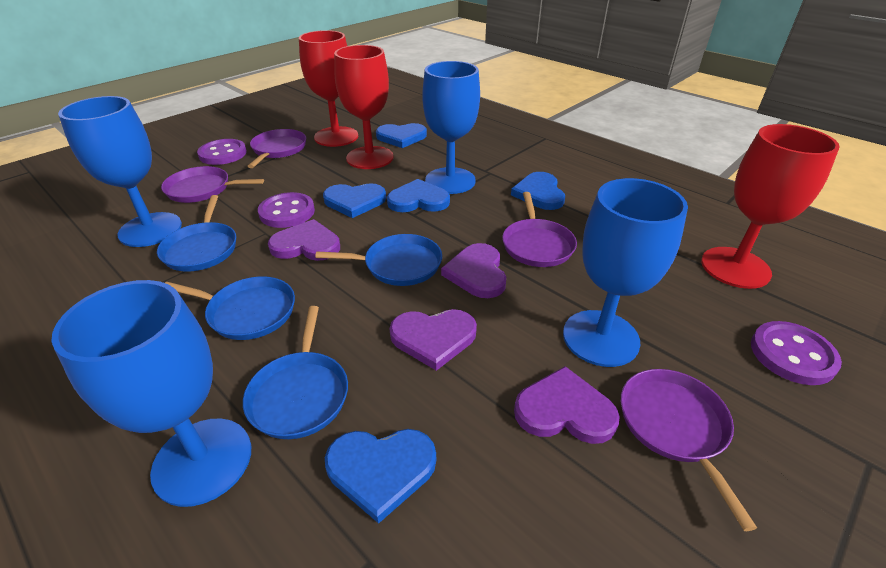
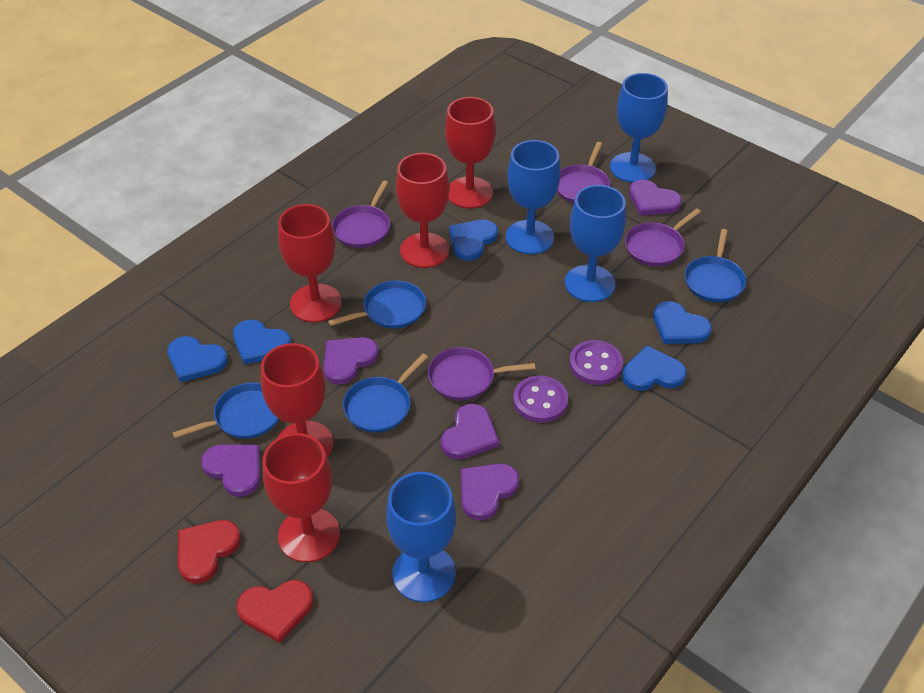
purple button: 3 -> 2
purple heart: 4 -> 5
red goblet: 3 -> 5
red heart: 0 -> 2

